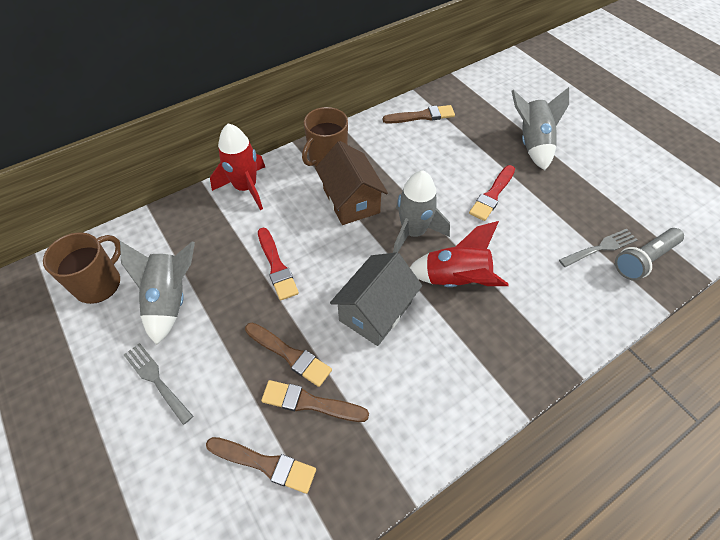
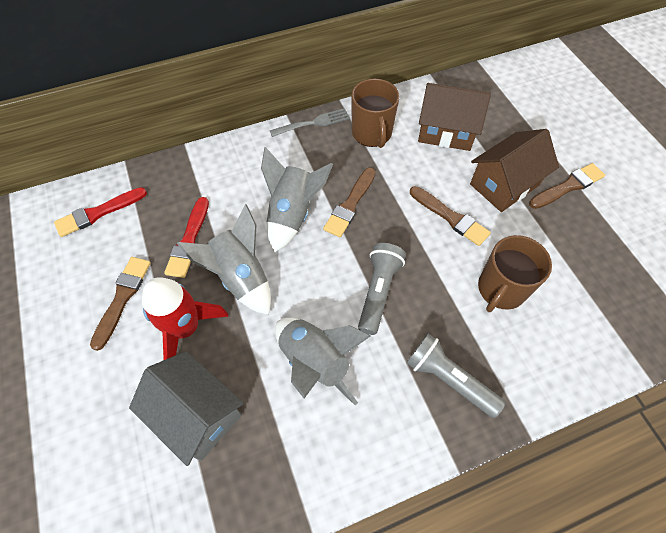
brown house: 1 -> 2
grey flashlight: 1 -> 2
grey fork: 2 -> 1
red rocket: 2 -> 1

